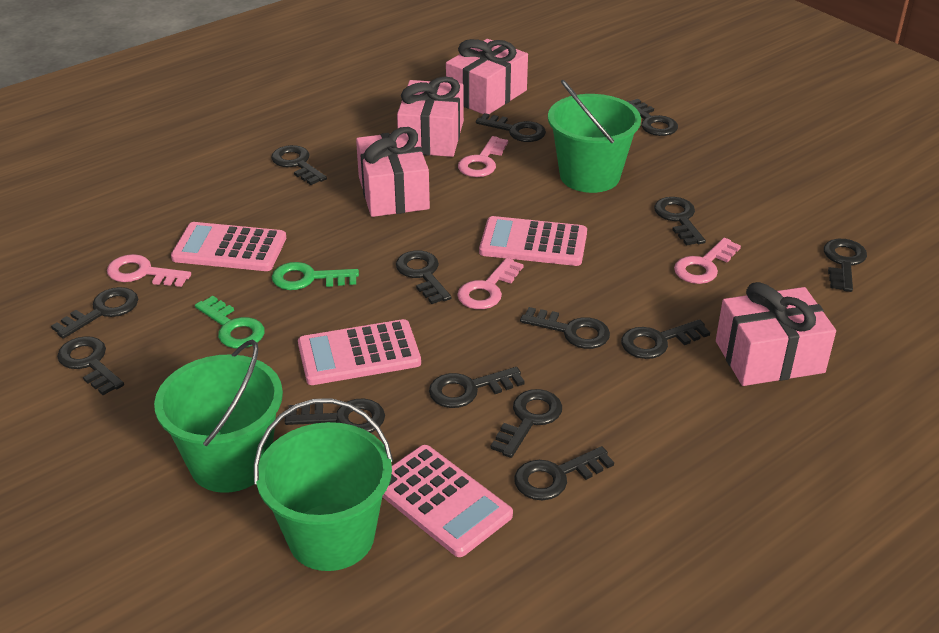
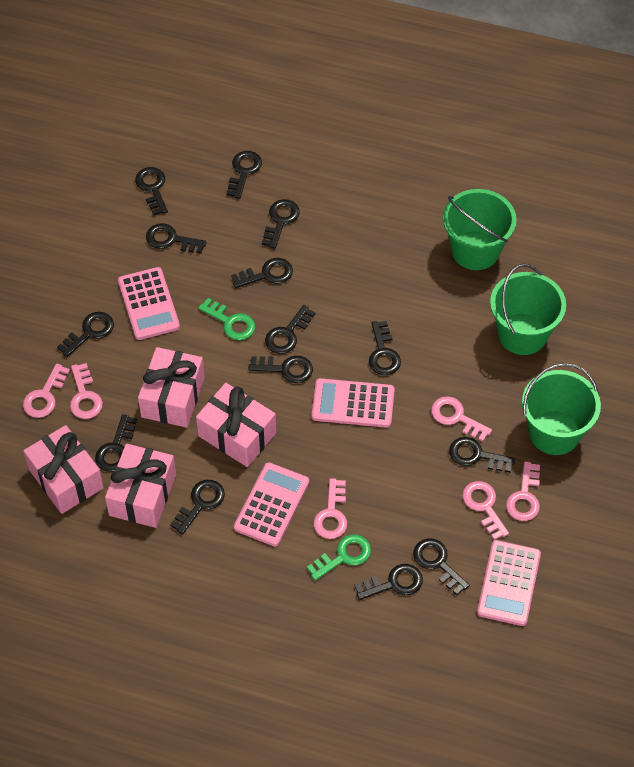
pink key: 4 -> 6

